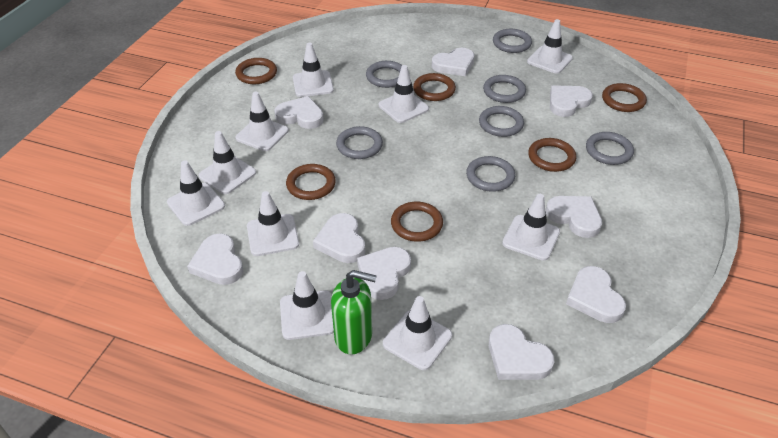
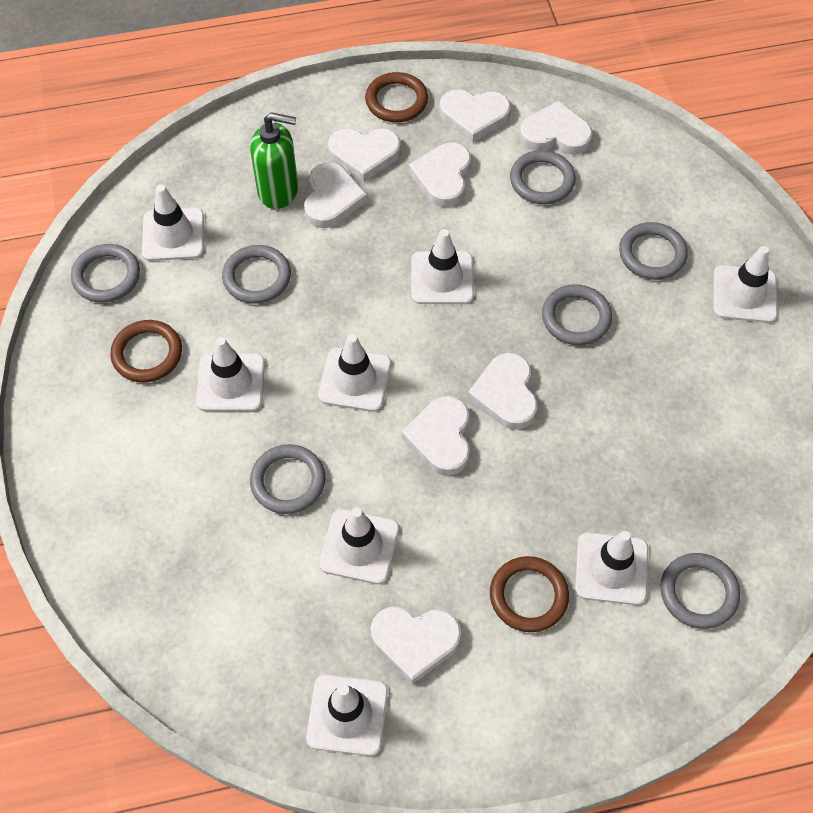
brown ring: 6 -> 3
white heart: 9 -> 8
white traffic cone: 10 -> 8

